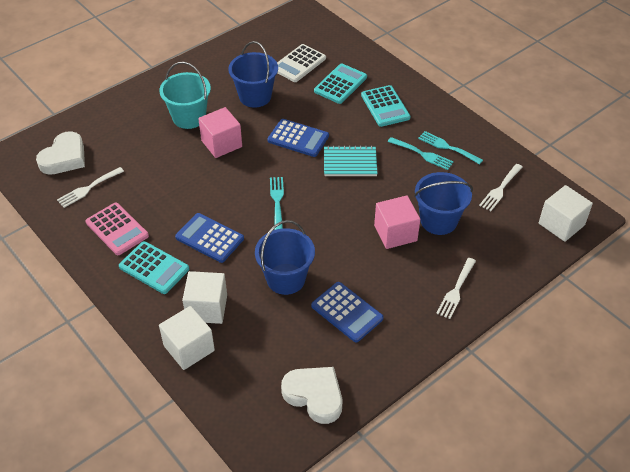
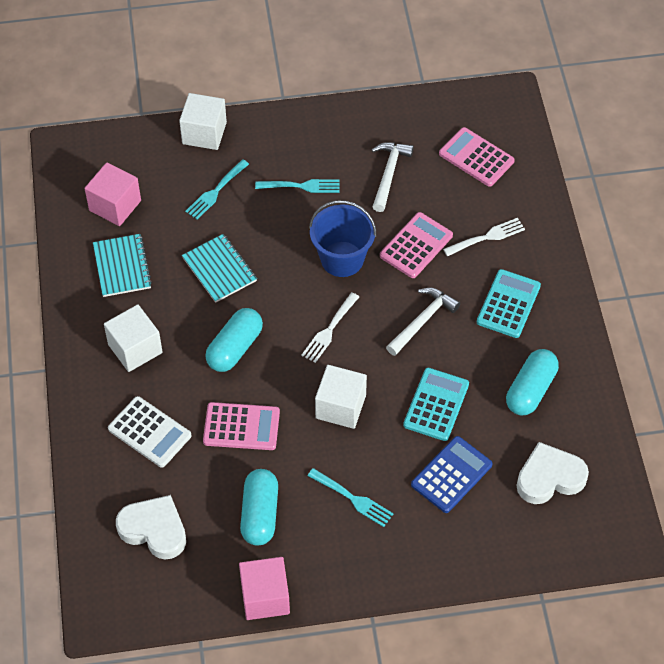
blue bucket: 3 -> 1
blue calculator: 3 -> 1
pink calculator: 1 -> 3
turquoise bucket: 1 -> 0
turquoise calculator: 3 -> 2
turquoise capsule: 0 -> 3
turquoise notebook: 1 -> 2
white fork: 3 -> 2
white hammer: 0 -> 2

